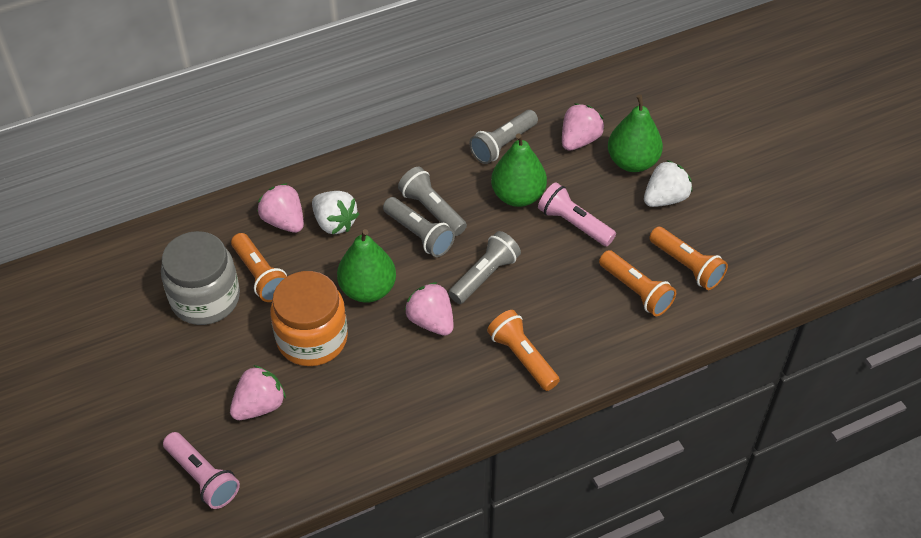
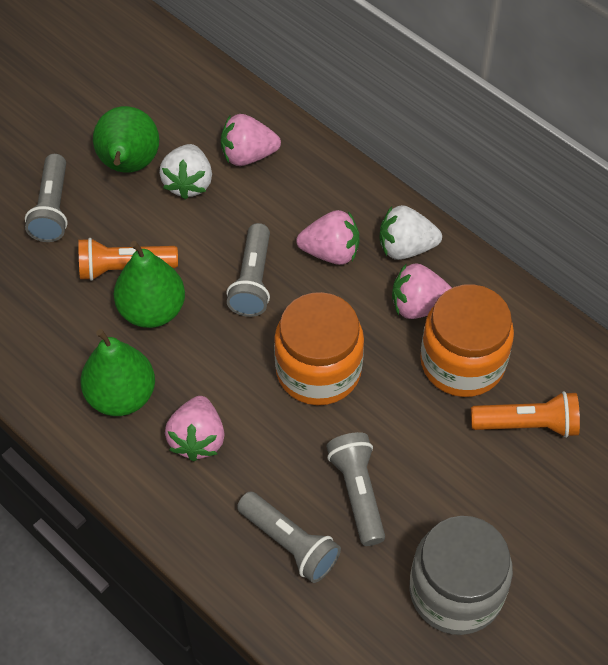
orange flashlight: 4 -> 2
orange jar: 1 -> 2
pink flashlight: 2 -> 0

